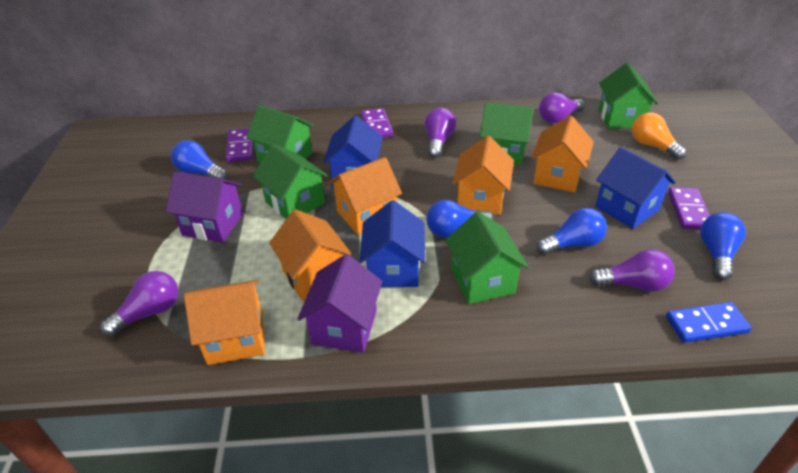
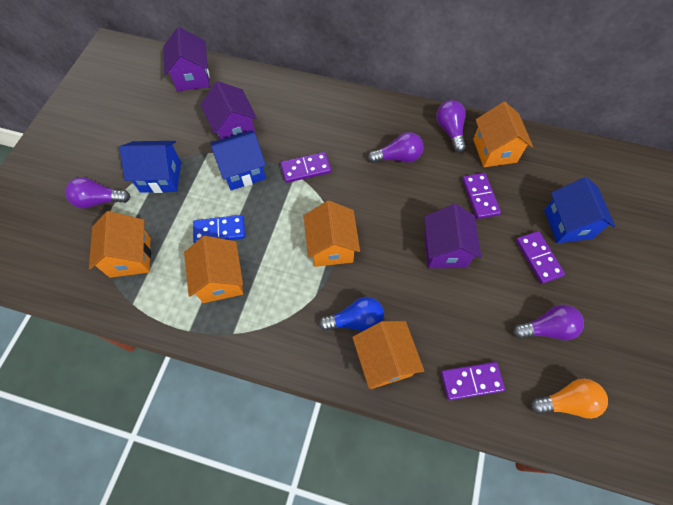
blue light bulb: 4 -> 1
green house: 5 -> 0
purple domino: 3 -> 4
purple house: 2 -> 3

